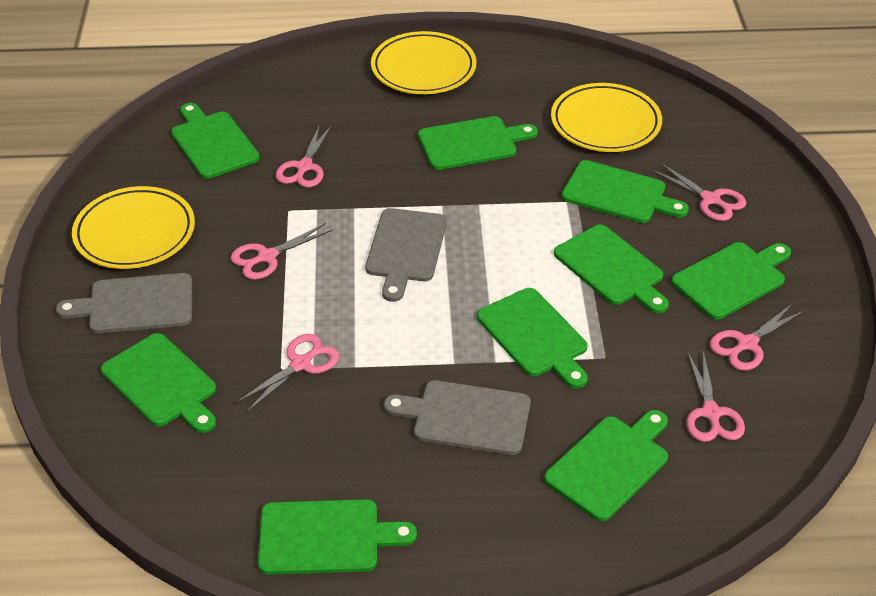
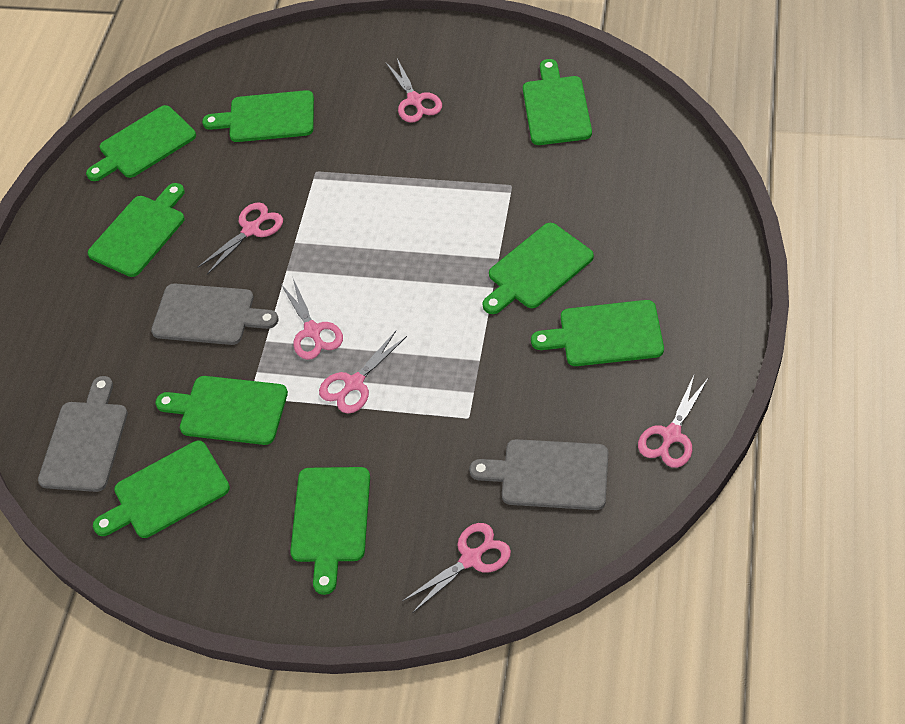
yellow plate: 3 -> 0

